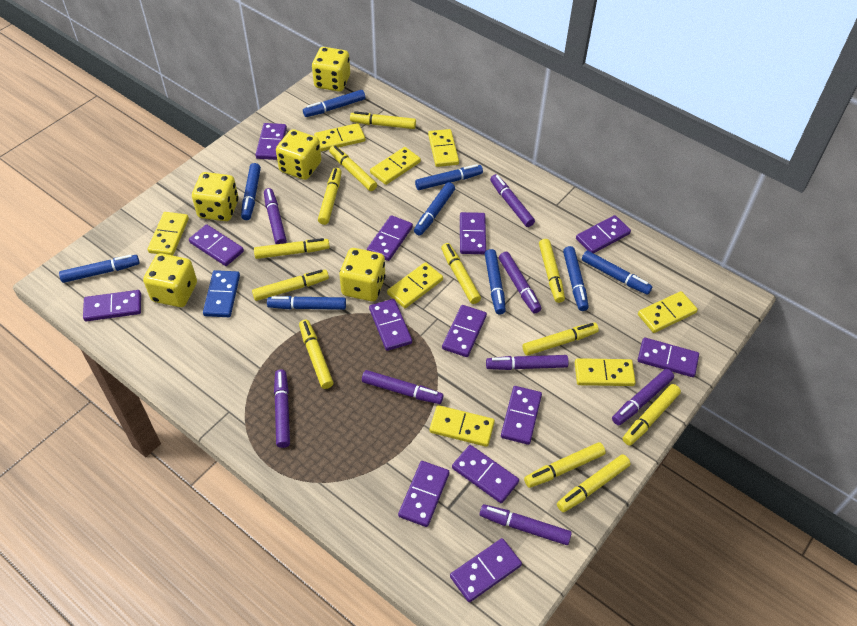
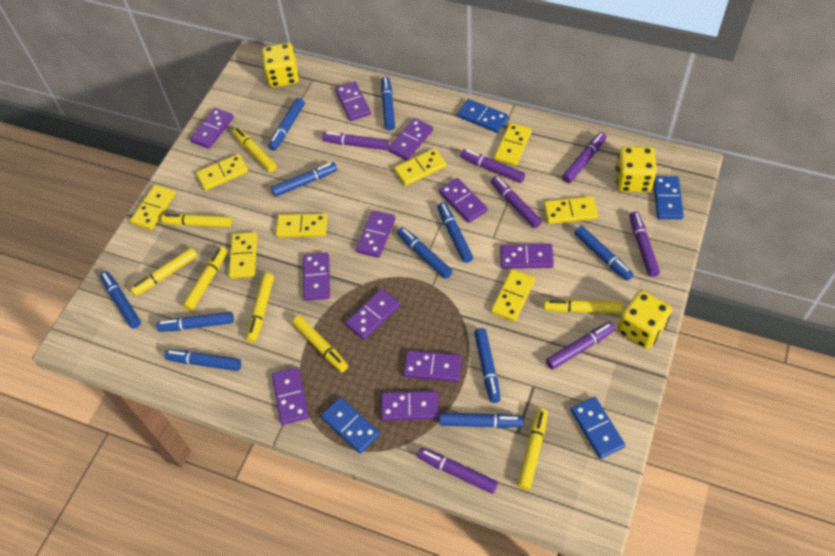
blue domino: 1 -> 4
blue marker: 9 -> 11
purple domino: 13 -> 11
purple marker: 8 -> 7
yellow dice: 5 -> 3
yellow marker: 12 -> 8

